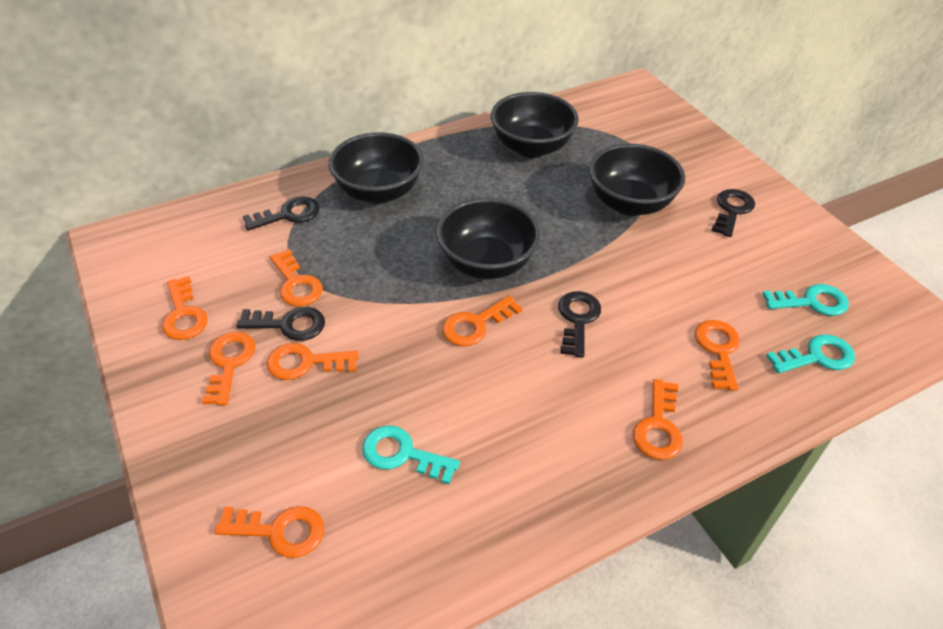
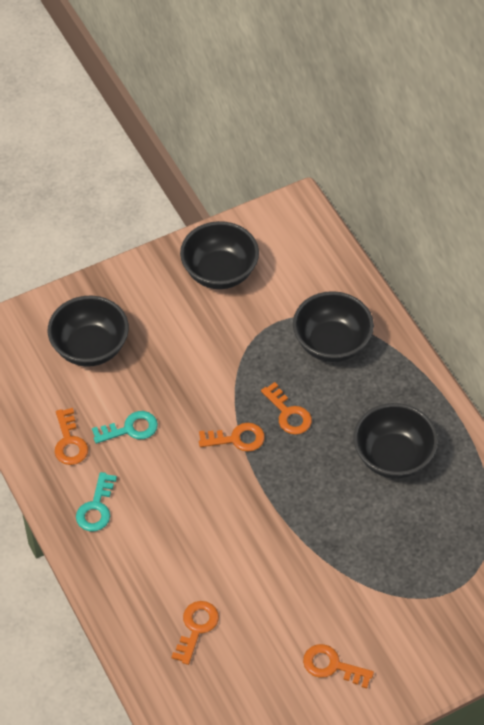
black key: 4 -> 0
orange key: 8 -> 5
turquoise key: 3 -> 2

